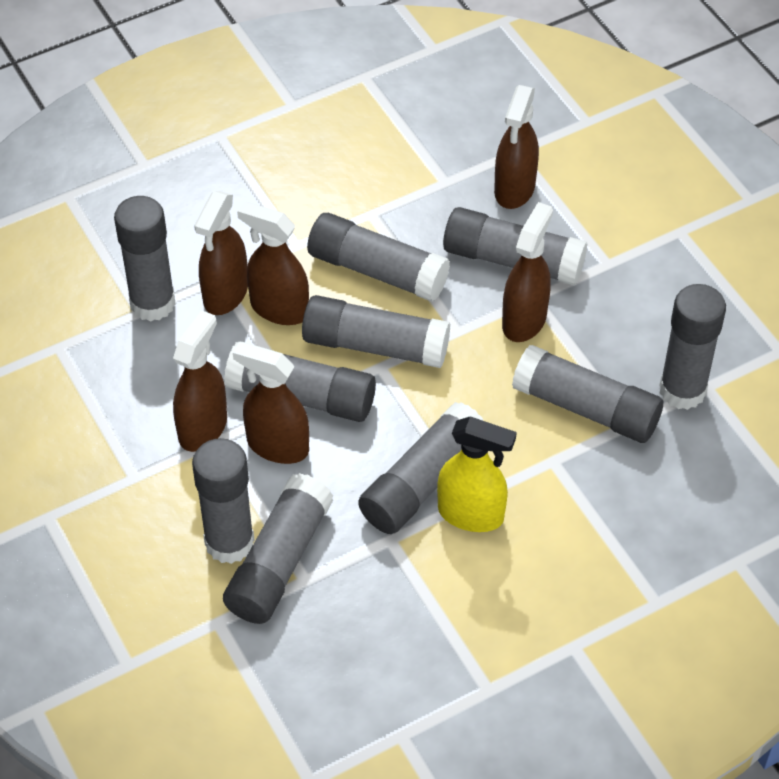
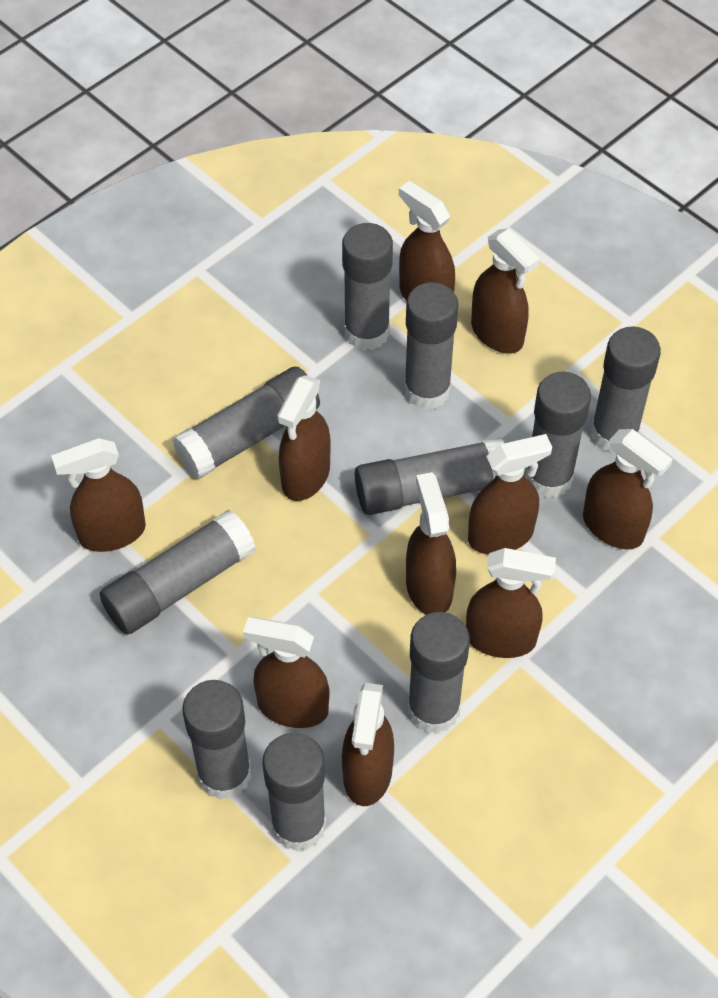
brown spray bottle: 6 -> 10
yellow spray bottle: 1 -> 0

